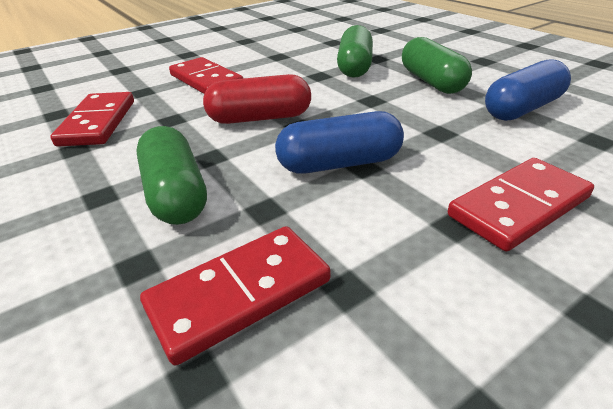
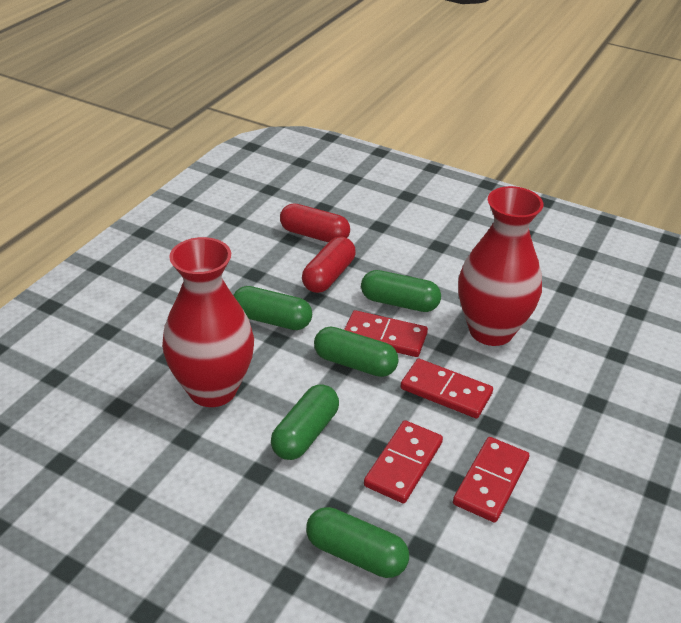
blue capsule: 2 -> 0
green capsule: 3 -> 5
red capsule: 1 -> 2
red vase: 0 -> 2

